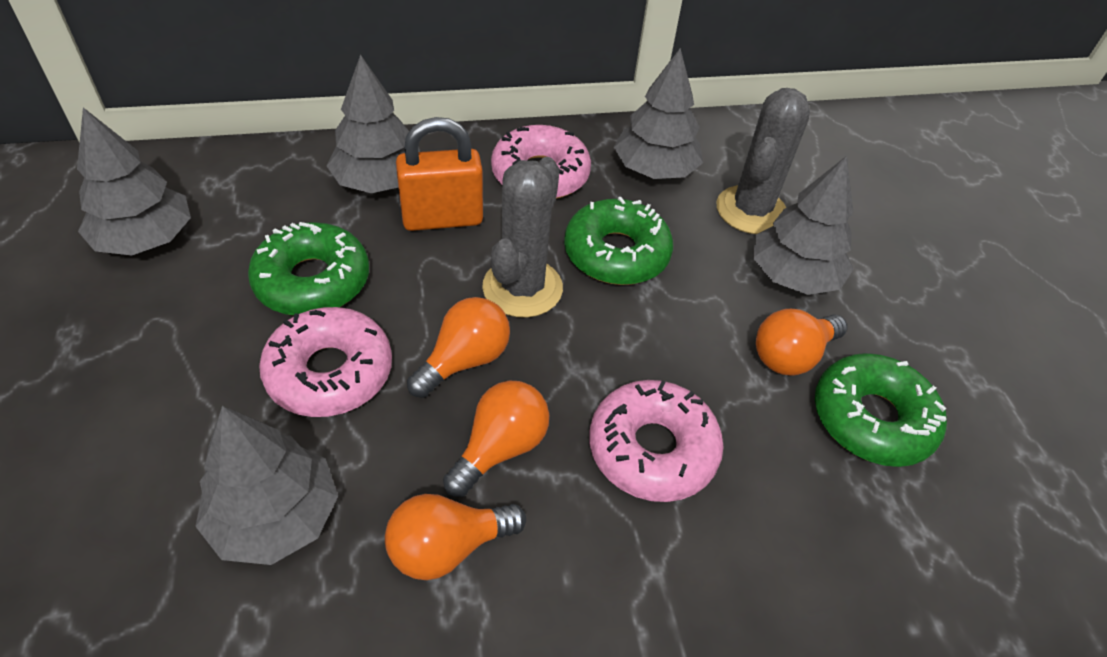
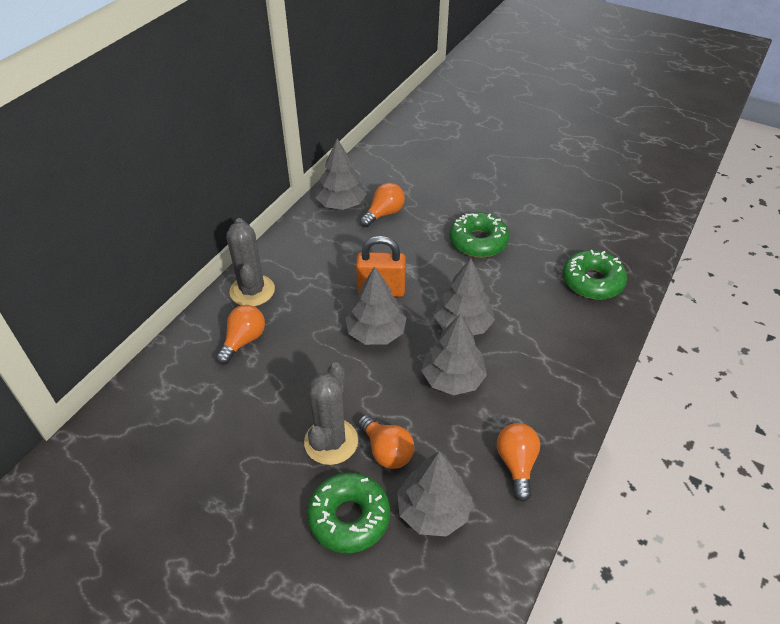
pink donut: 3 -> 0

